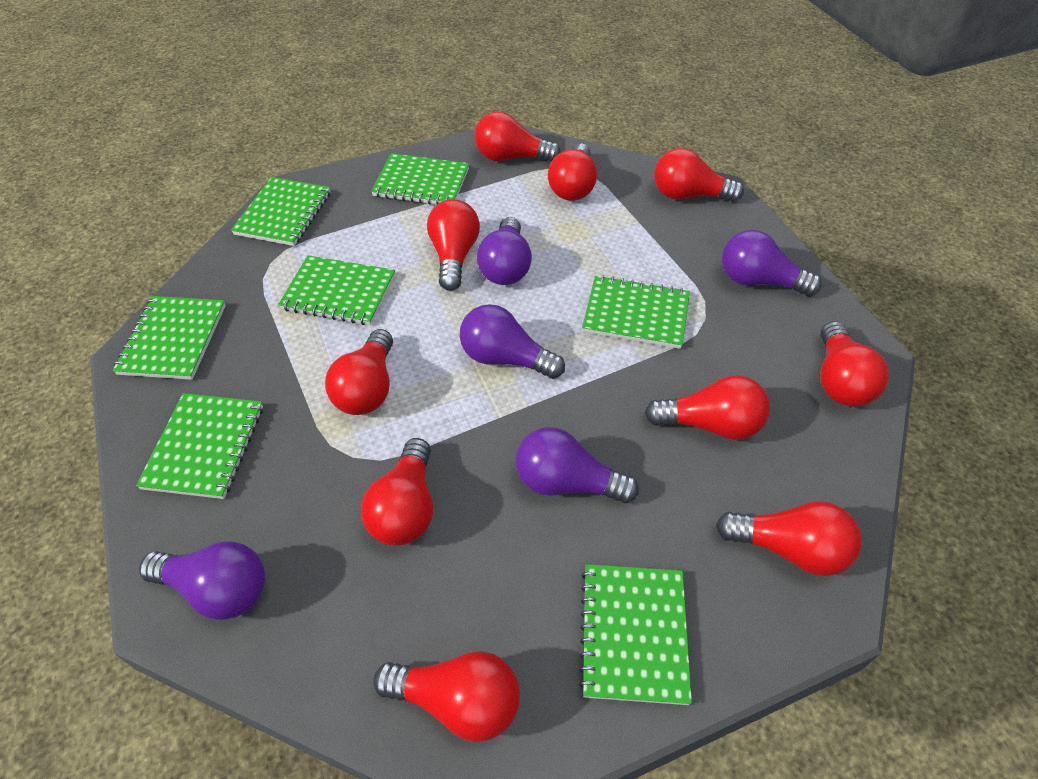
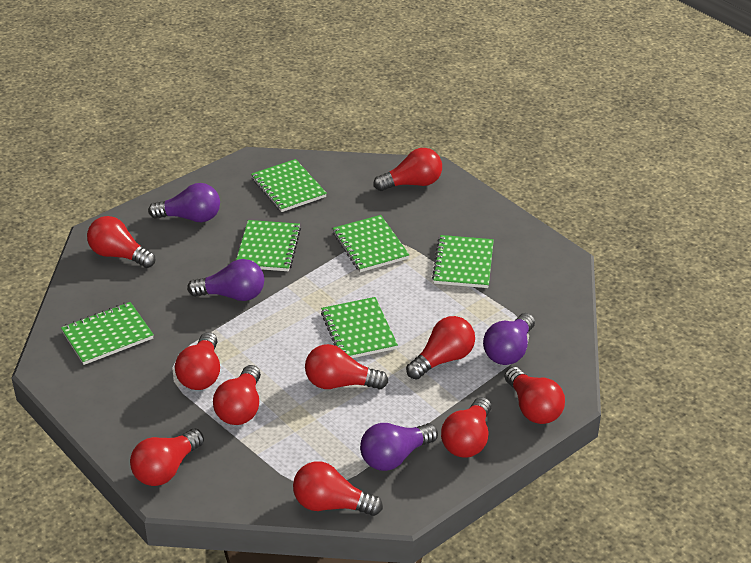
green notebook: 7 -> 6
purple light bulb: 5 -> 4

